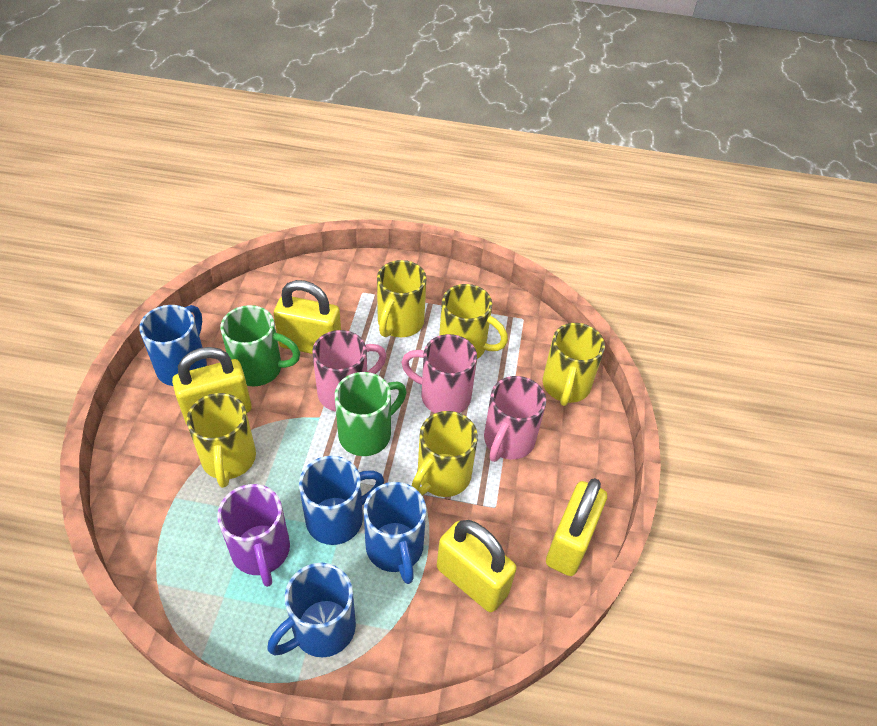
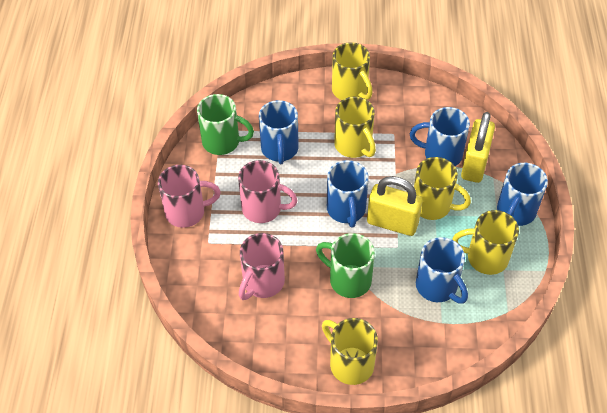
blue mug: 4 -> 5
purple mug: 1 -> 0
yellow padlock: 4 -> 2

